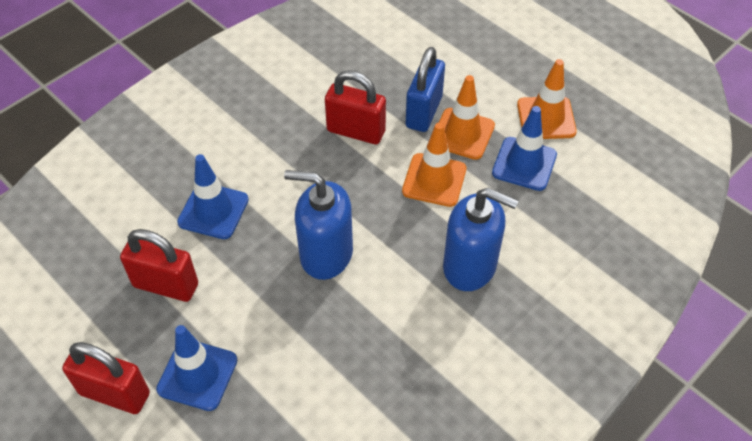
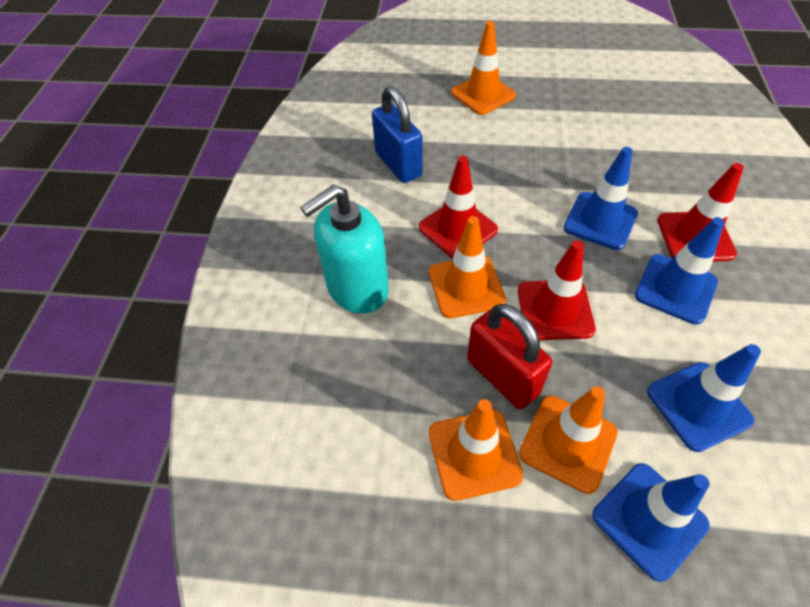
blue soap dispenser: 2 -> 0
blue traffic cone: 3 -> 4
orange traffic cone: 3 -> 4
red padlock: 3 -> 1
red traffic cone: 0 -> 3
turquoise soap dispenser: 0 -> 1

